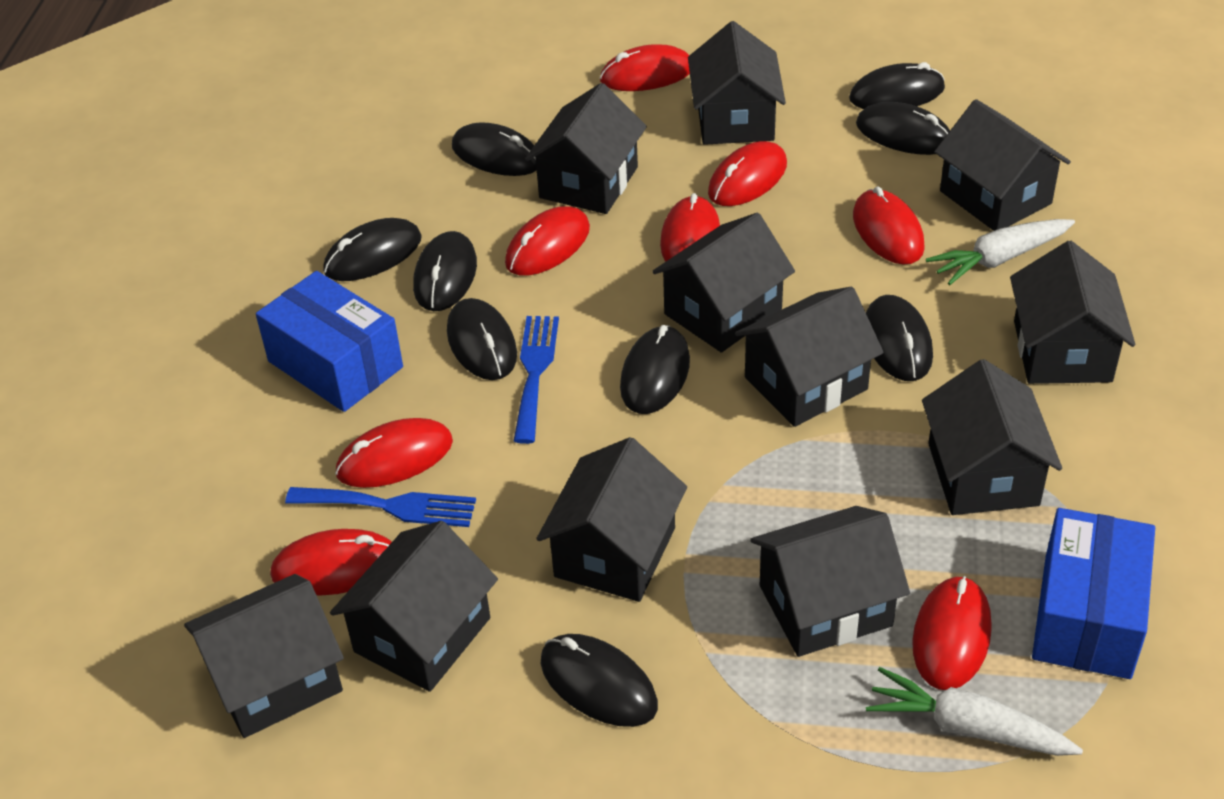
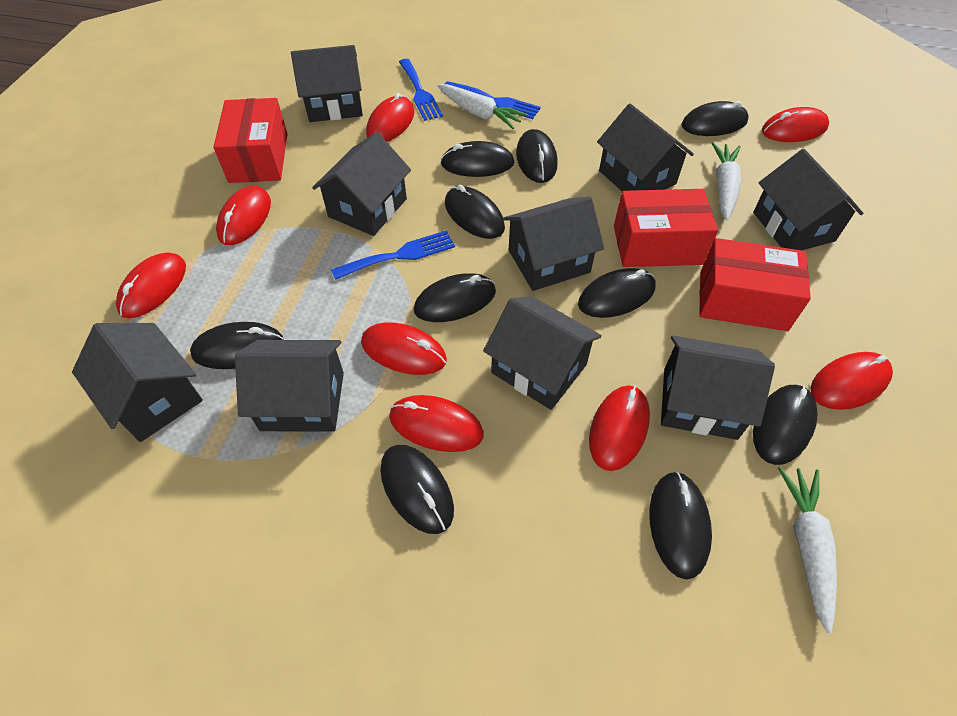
black house: 11 -> 9
black mouse: 9 -> 10
blue box: 2 -> 0
blue fork: 2 -> 3
red box: 0 -> 3
white carrot: 2 -> 3

